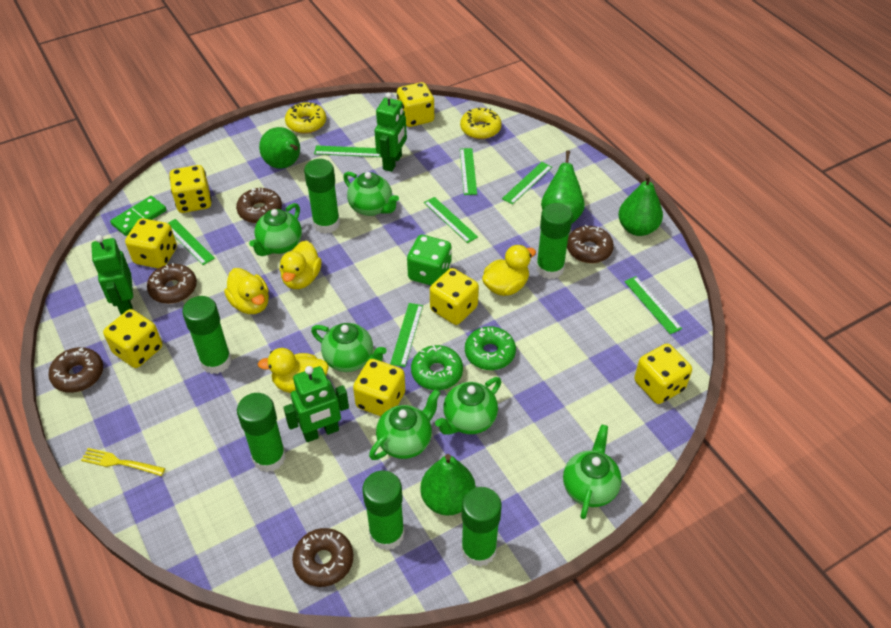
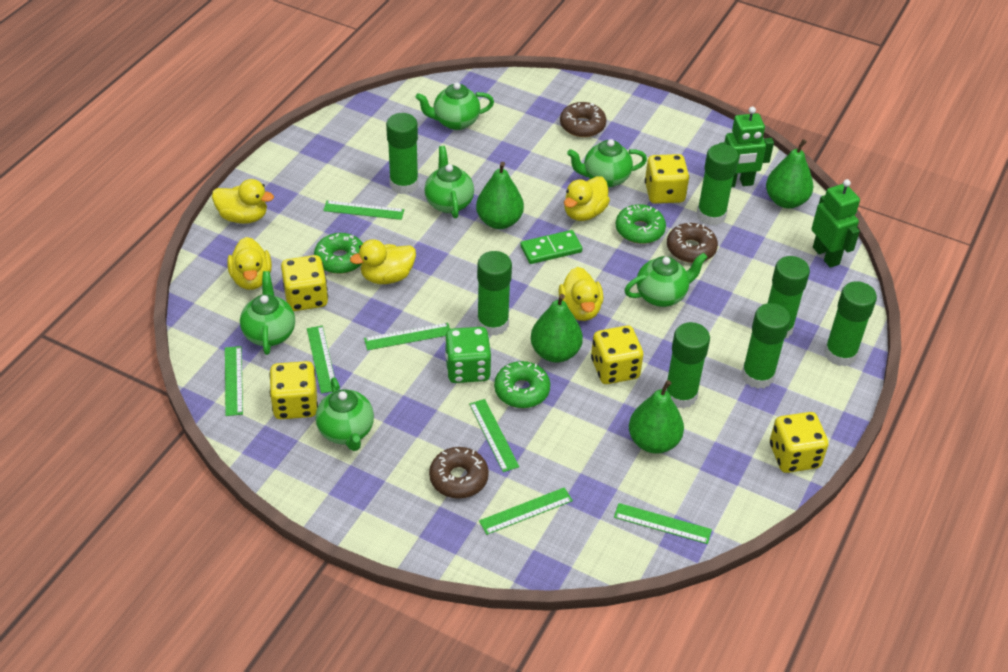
brown donut: 5 -> 3
green donut: 2 -> 3
green glue stick: 6 -> 7
green robot: 3 -> 2
yellow dice: 7 -> 5
yellow donut: 2 -> 0
yellow duck: 4 -> 5
yellow fork: 1 -> 0

